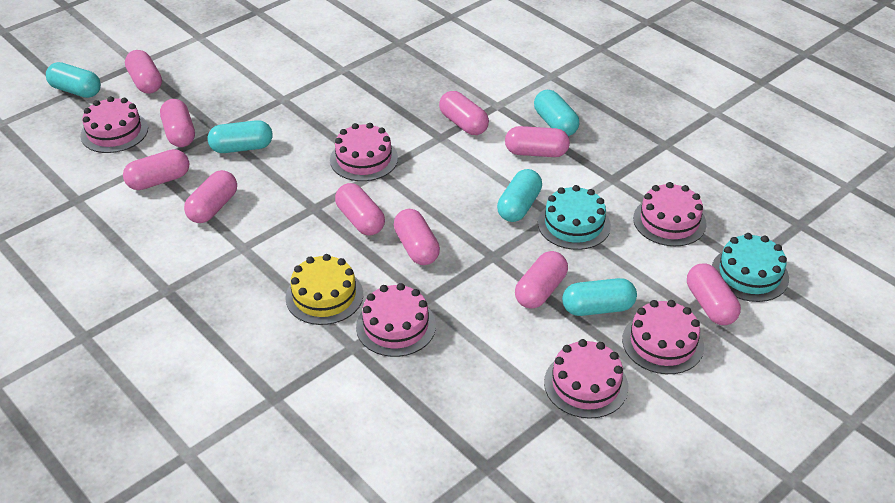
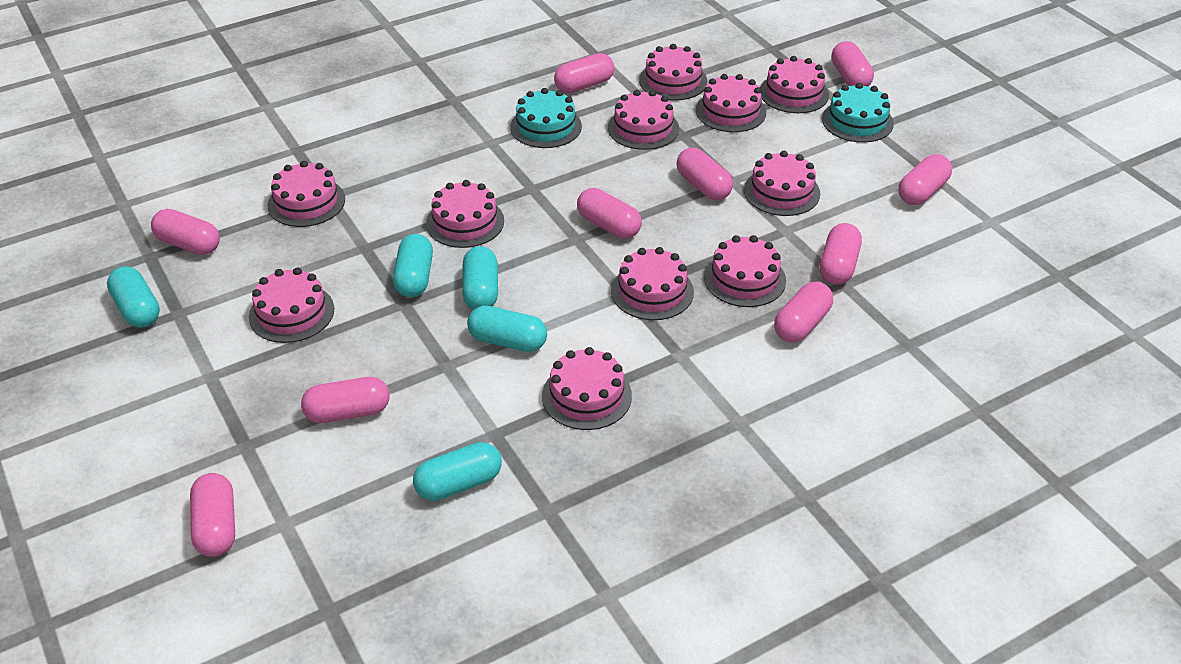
pink cake: 6 -> 11
yellow cake: 1 -> 0

